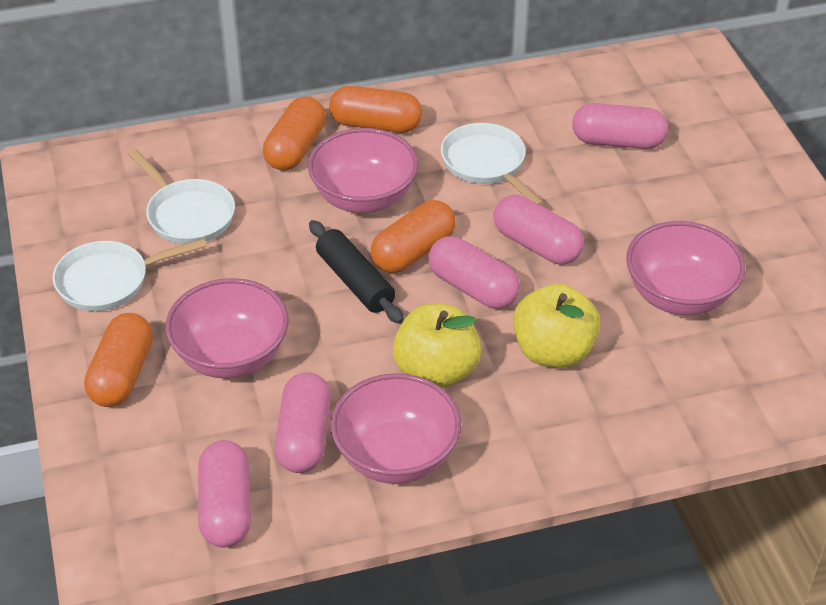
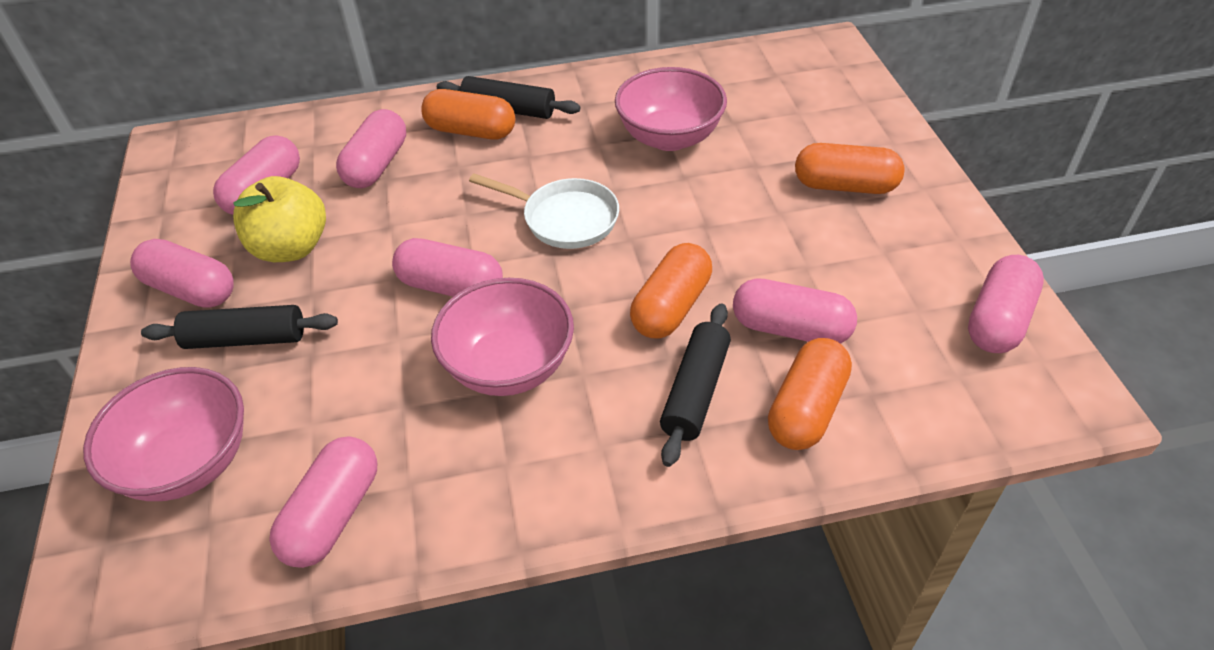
black rolling pin: 1 -> 3
pink bowl: 4 -> 3
pink capsule: 5 -> 7
white pan: 3 -> 1
yellow apple: 2 -> 1

